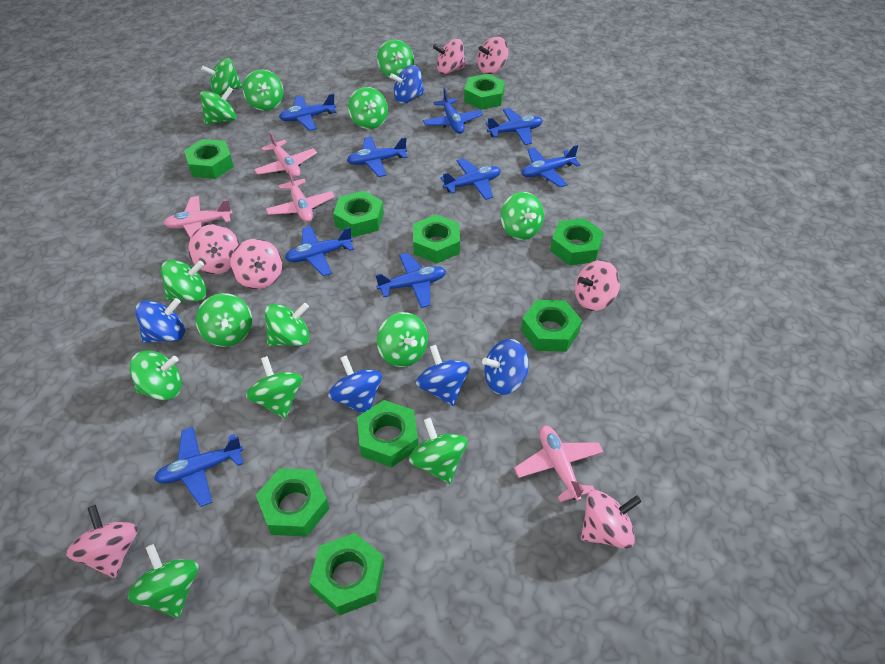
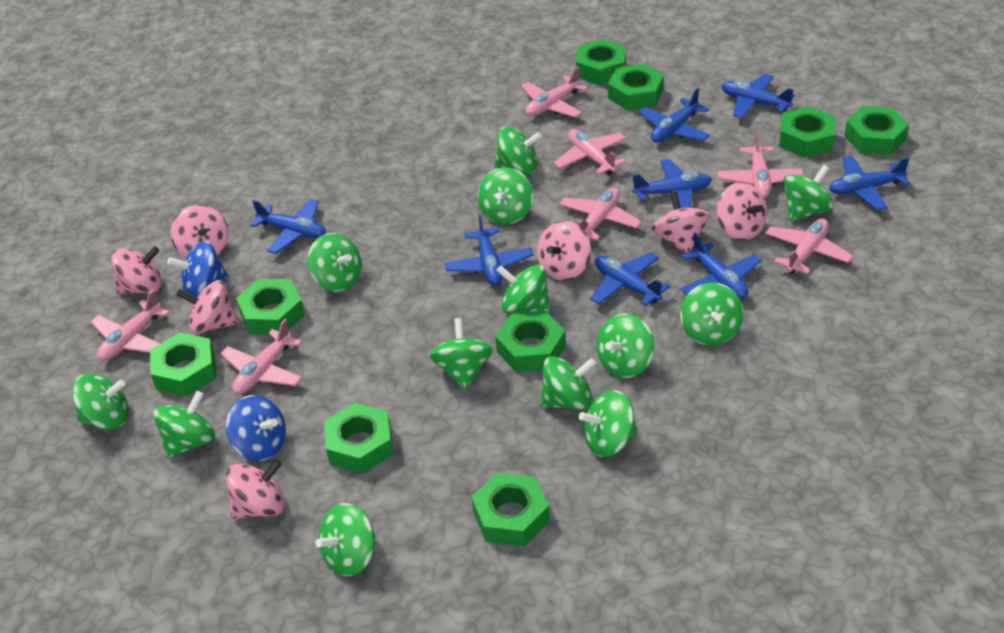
blue plane: 9 -> 8
blue spinning top: 5 -> 2
green spinning top: 14 -> 13
pink plane: 4 -> 7

